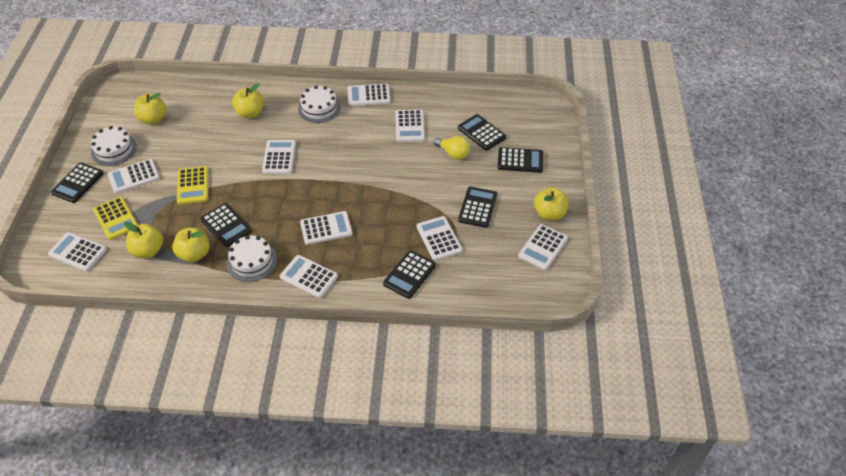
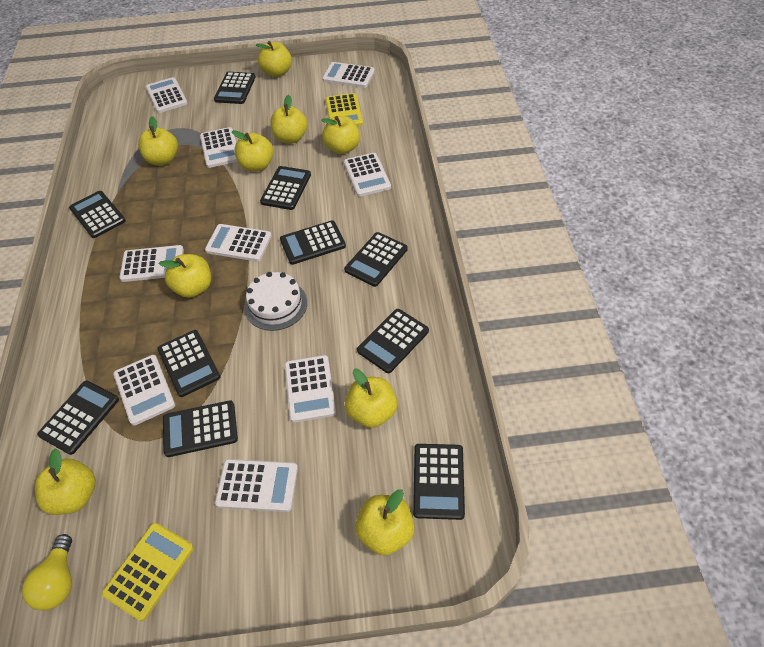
black calculator: 6 -> 10
white cake: 3 -> 1
yellow apple: 5 -> 9

